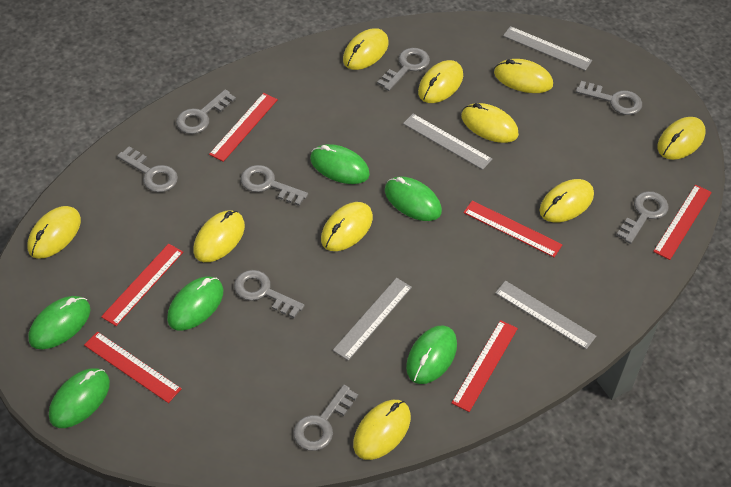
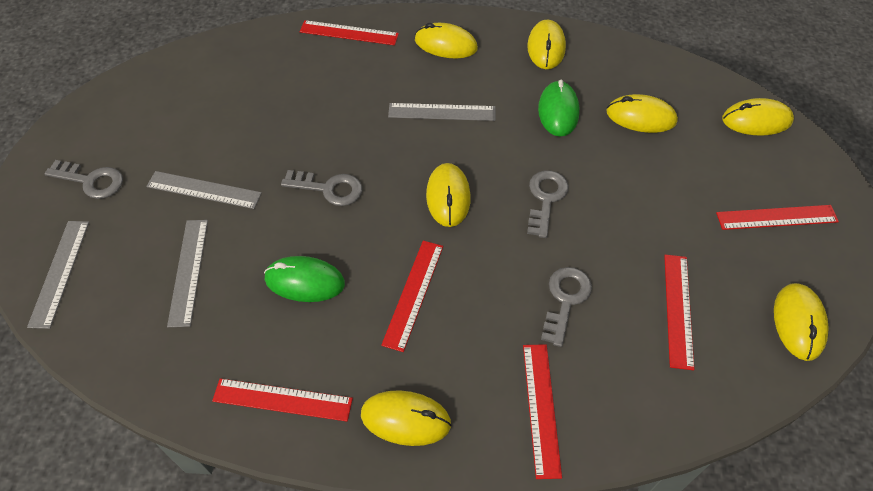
green mouse: 6 -> 2
grey key: 8 -> 4
yellow mouse: 10 -> 7

